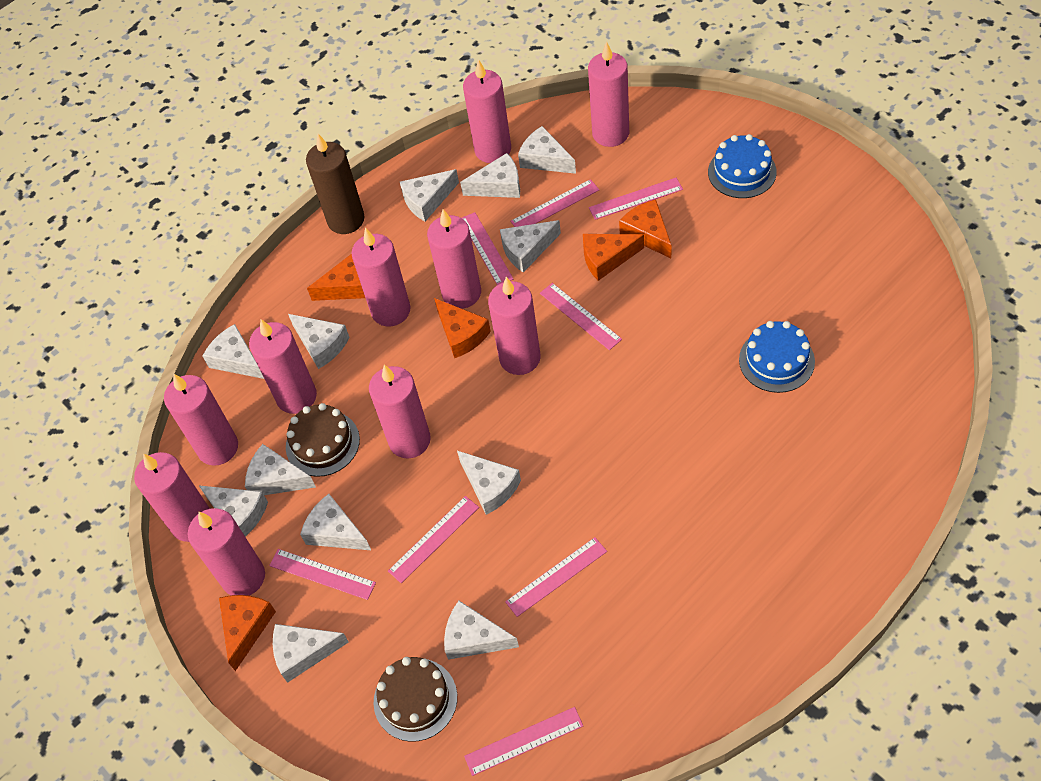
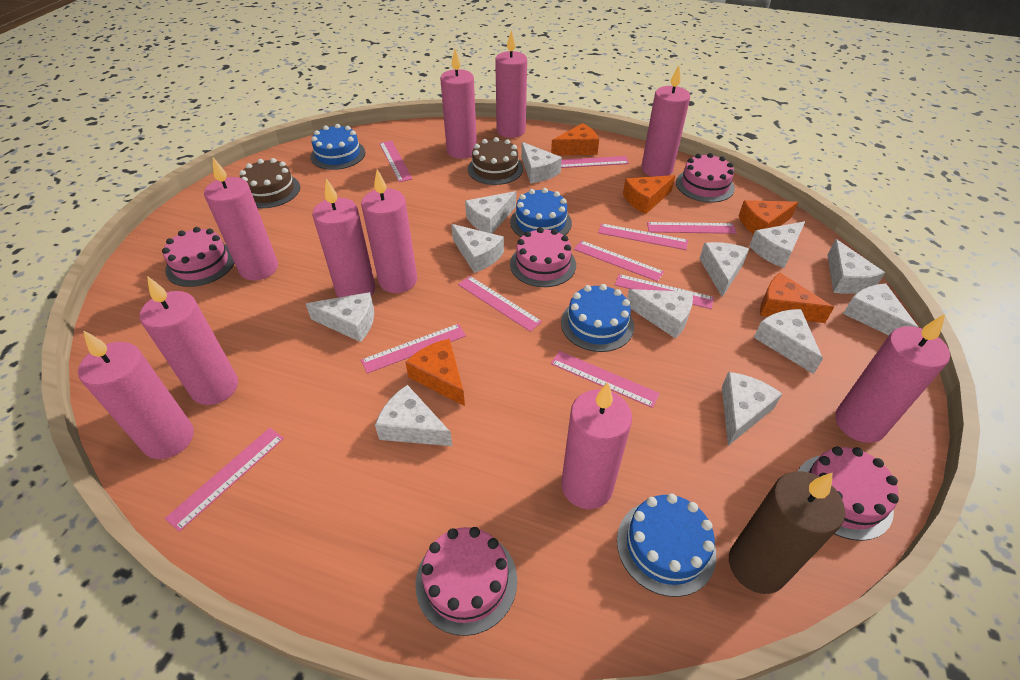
blue cake: 2 -> 4
pink cake: 0 -> 5
pink ruler: 8 -> 10

